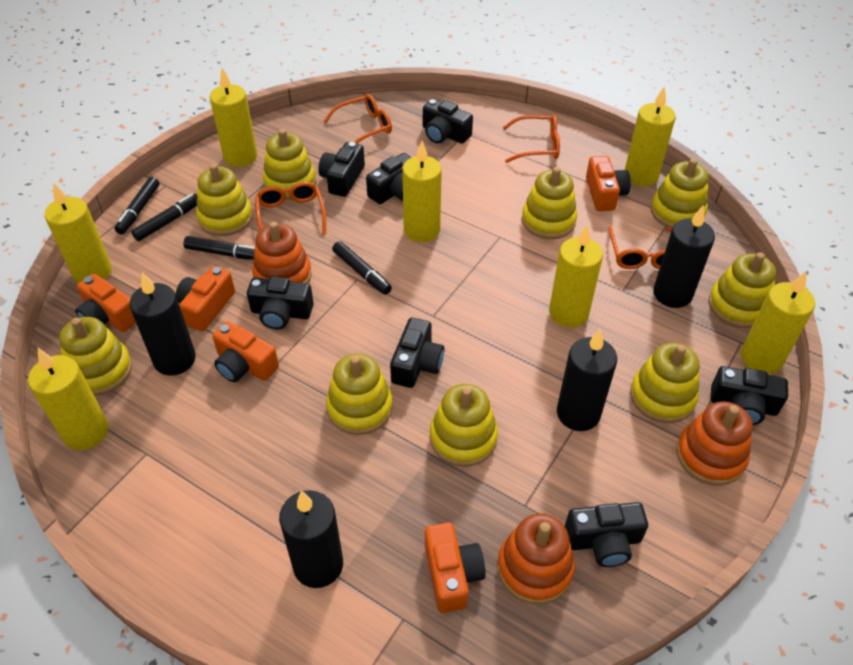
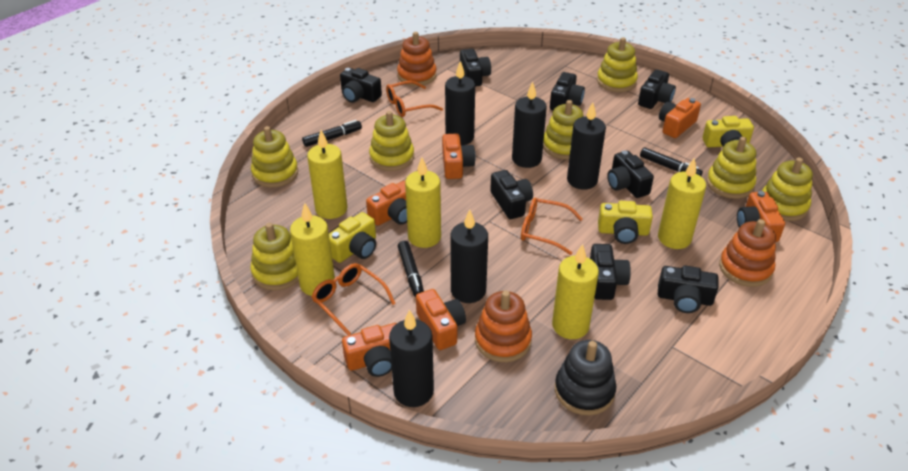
black camera: 7 -> 8
black candle: 4 -> 5
black marker: 4 -> 3
black stacking toy: 0 -> 1
orange camera: 5 -> 6
orange glasses: 4 -> 3
yellow camera: 0 -> 3
yellow candle: 7 -> 5
yellow stacking toy: 9 -> 7

